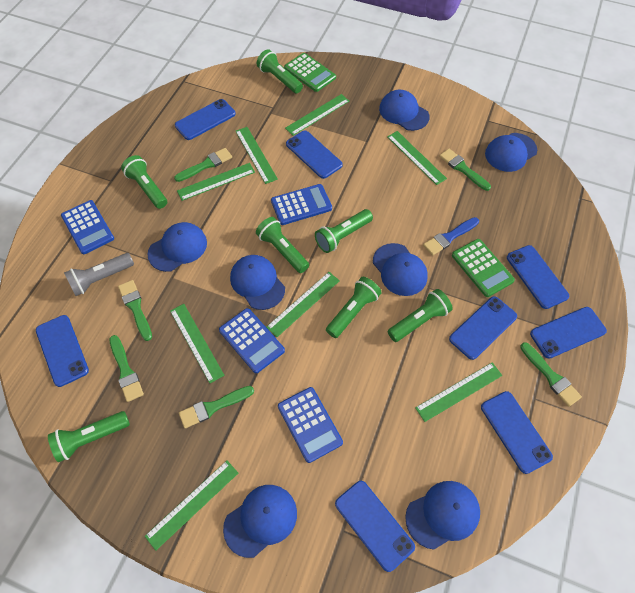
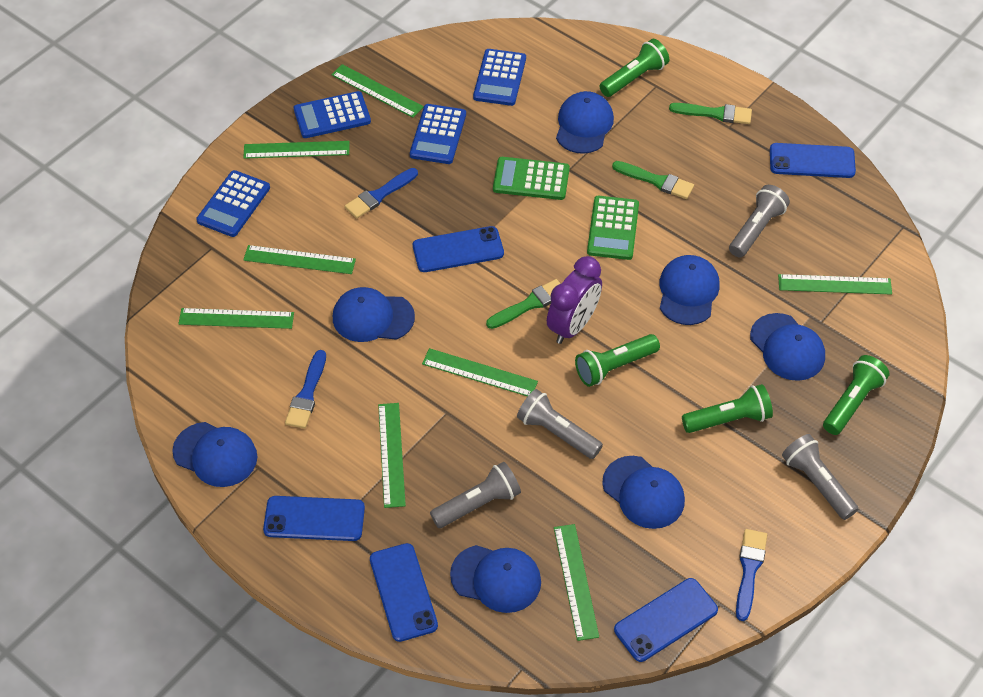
blue brush: 1 -> 3
blue phone: 8 -> 5
green brush: 6 -> 3
green flashlight: 7 -> 4
grey flashlight: 1 -> 4
purple clock: 0 -> 1

